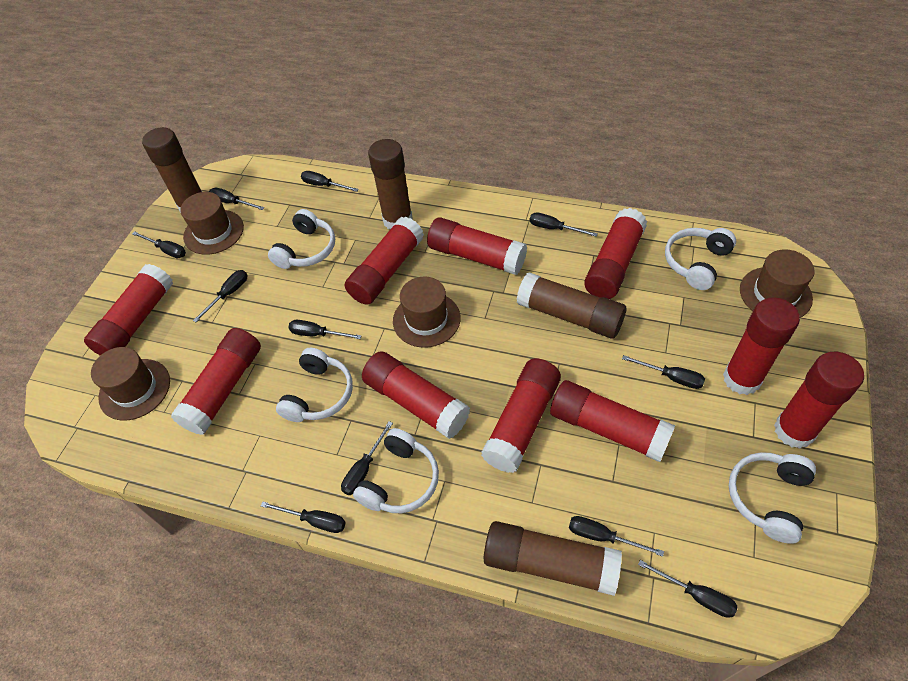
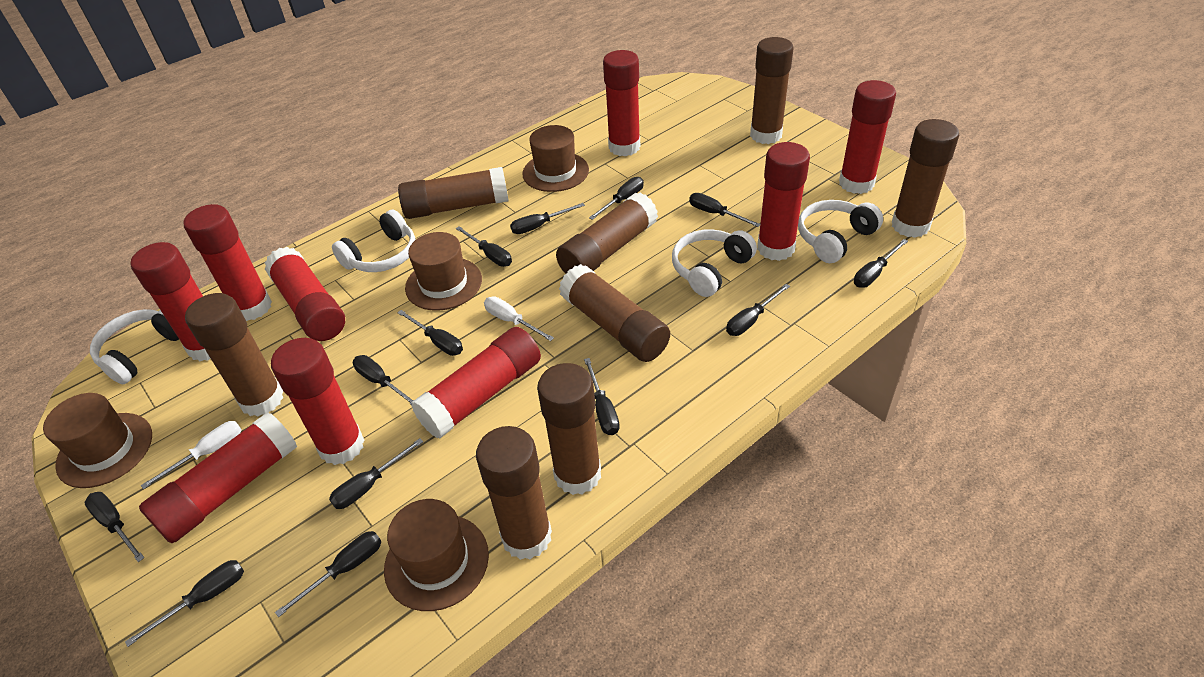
black screwdriver: 11 -> 13
brown glue stick: 4 -> 8
red glue stick: 10 -> 9
white headphones: 5 -> 4
white screwdriver: 0 -> 2

